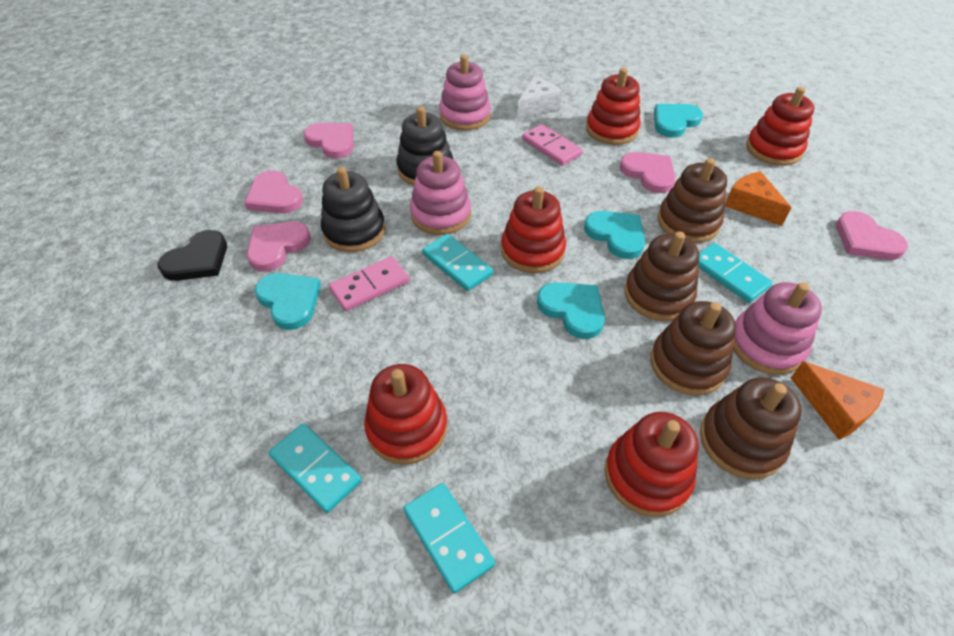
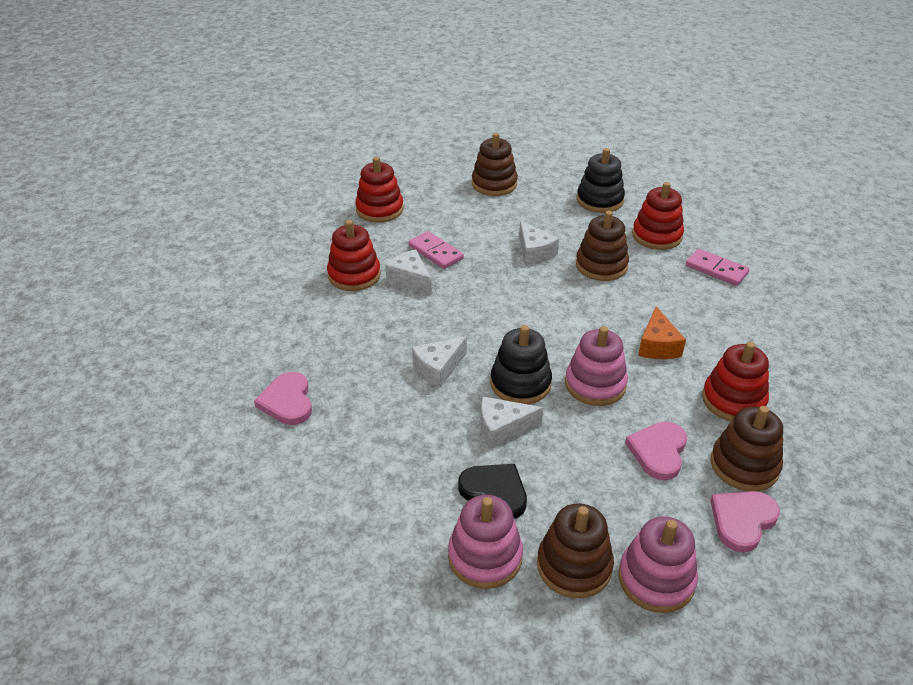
orange cheese: 2 -> 1
pink heart: 5 -> 3
red stacking toy: 5 -> 4
turquoise domino: 4 -> 0
turquoise heart: 4 -> 0
white cheese: 1 -> 4

